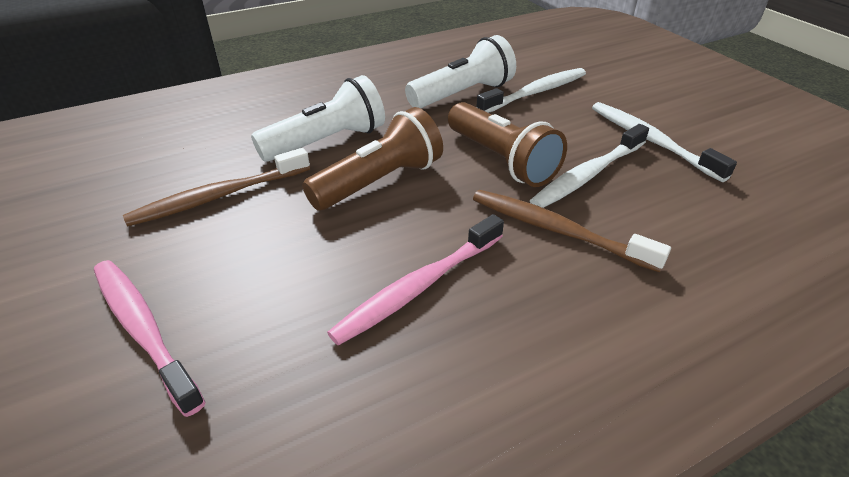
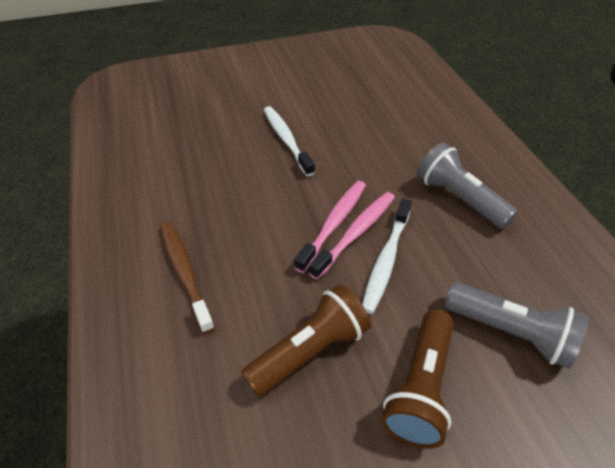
brown toothbrush: 2 -> 1
grey flashlight: 0 -> 2
white flashlight: 2 -> 0
white toothbrush: 3 -> 2

